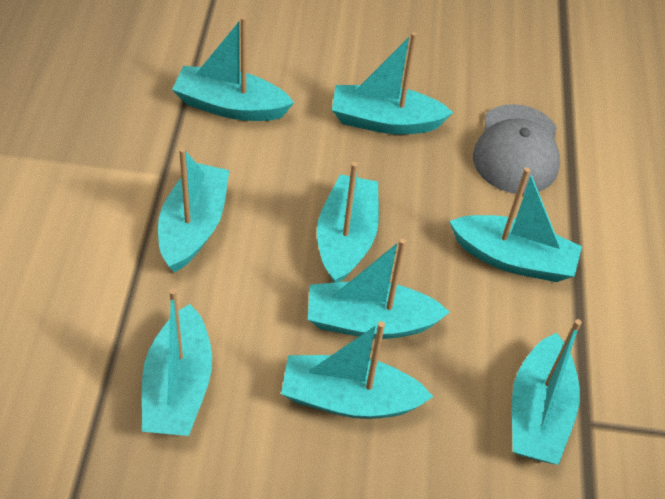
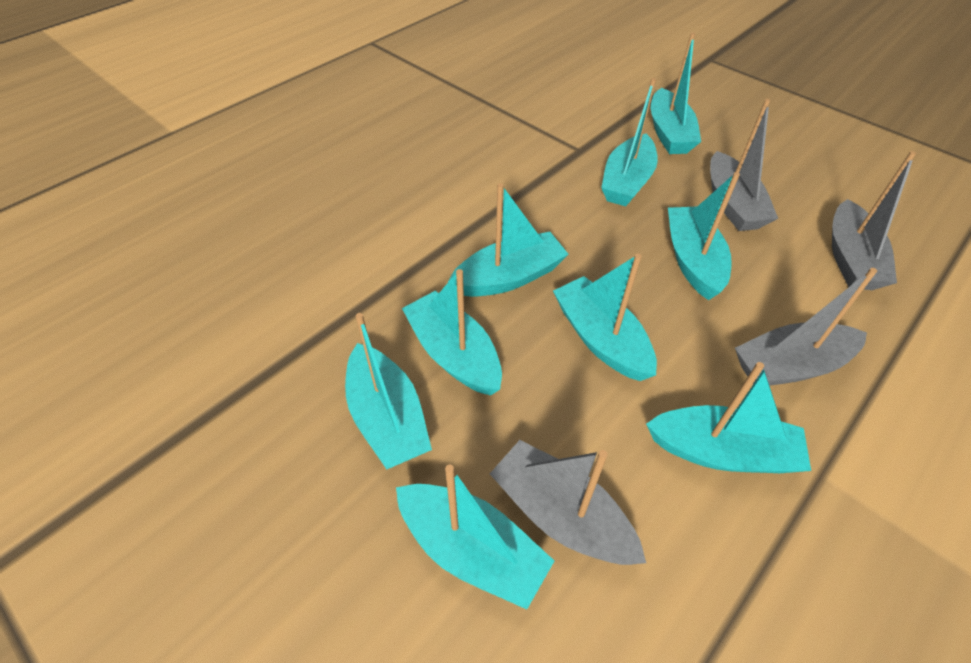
grey boat: 0 -> 4
grey cap: 1 -> 0

